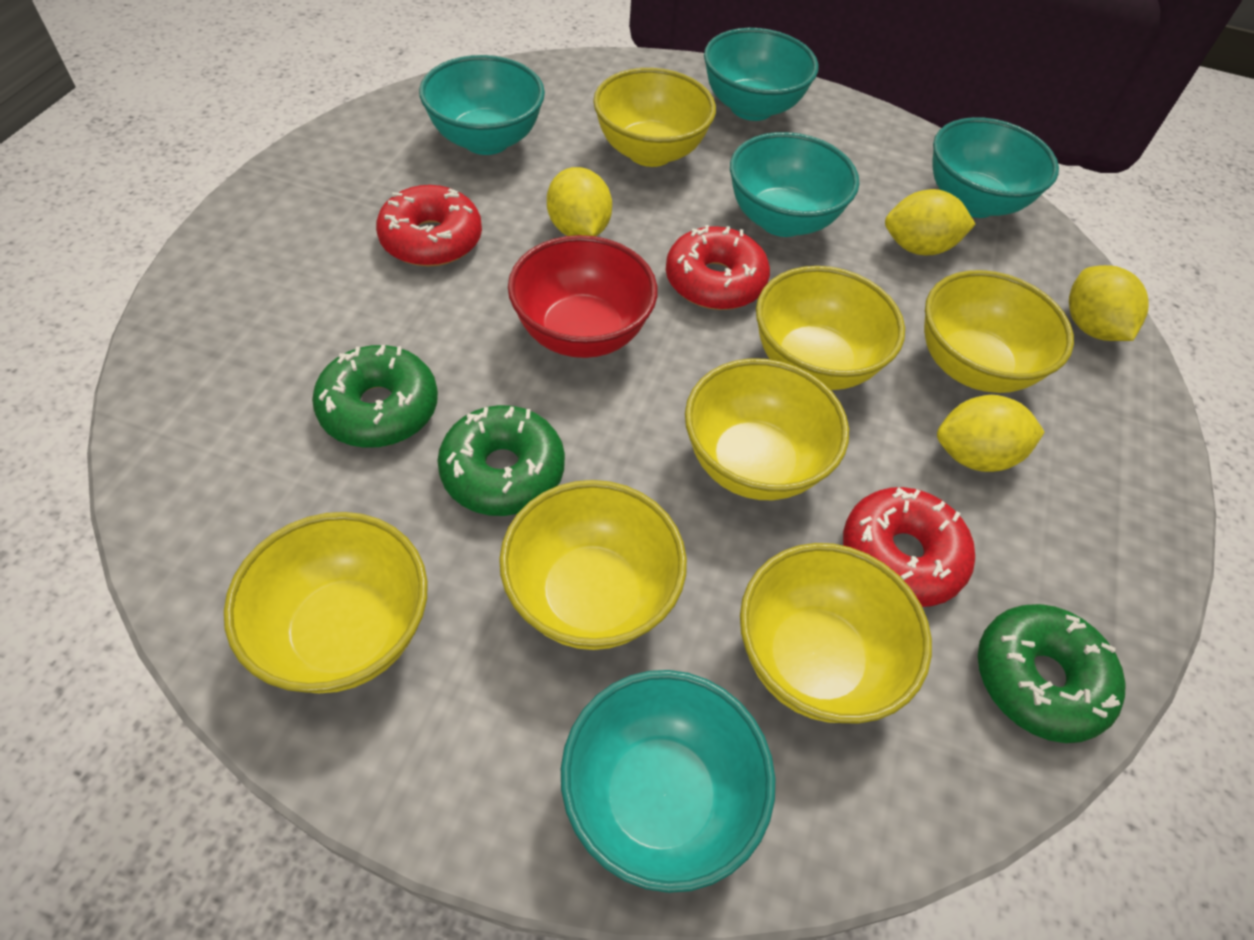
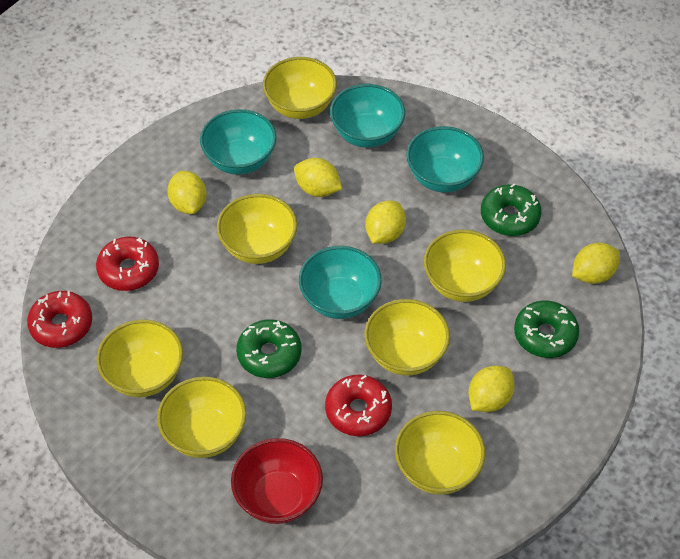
turquoise bowl: 5 -> 4
yellow lemon: 4 -> 5

